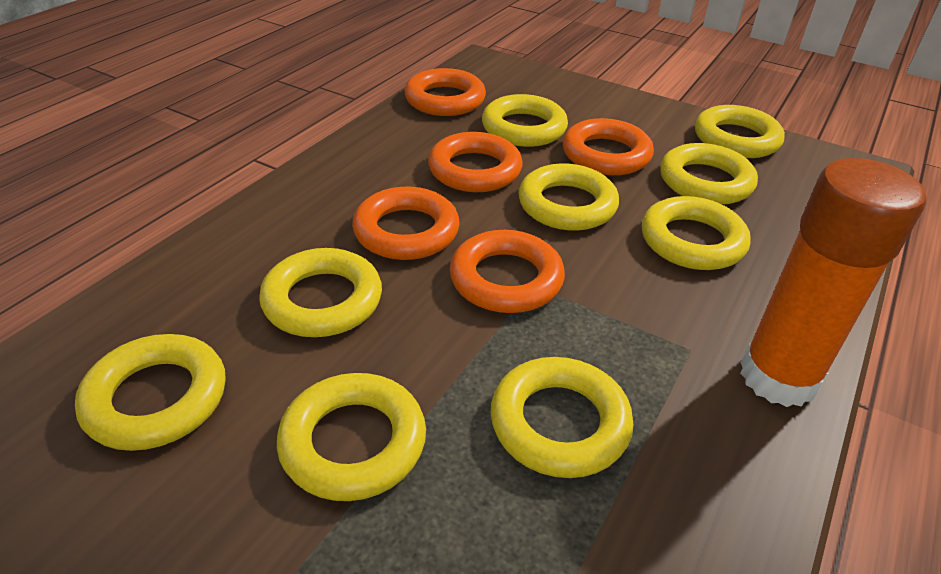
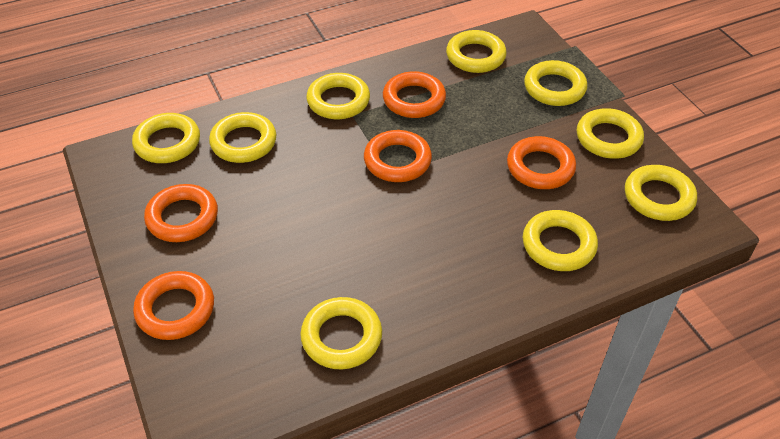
orange glue stick: 1 -> 0

